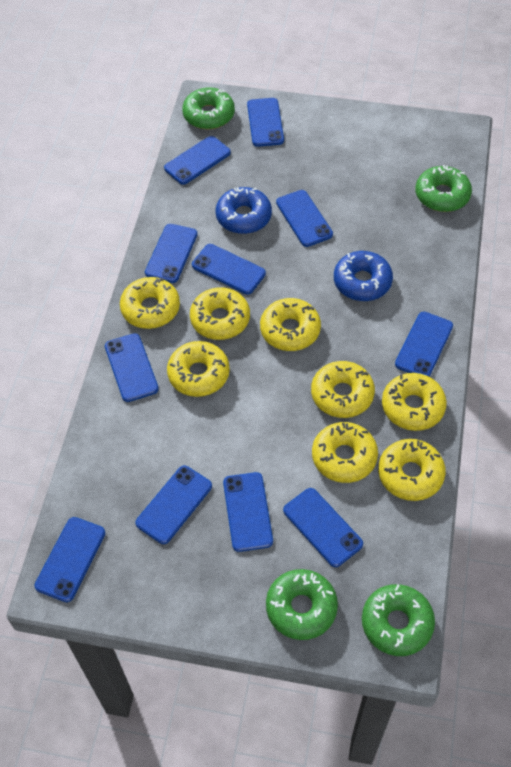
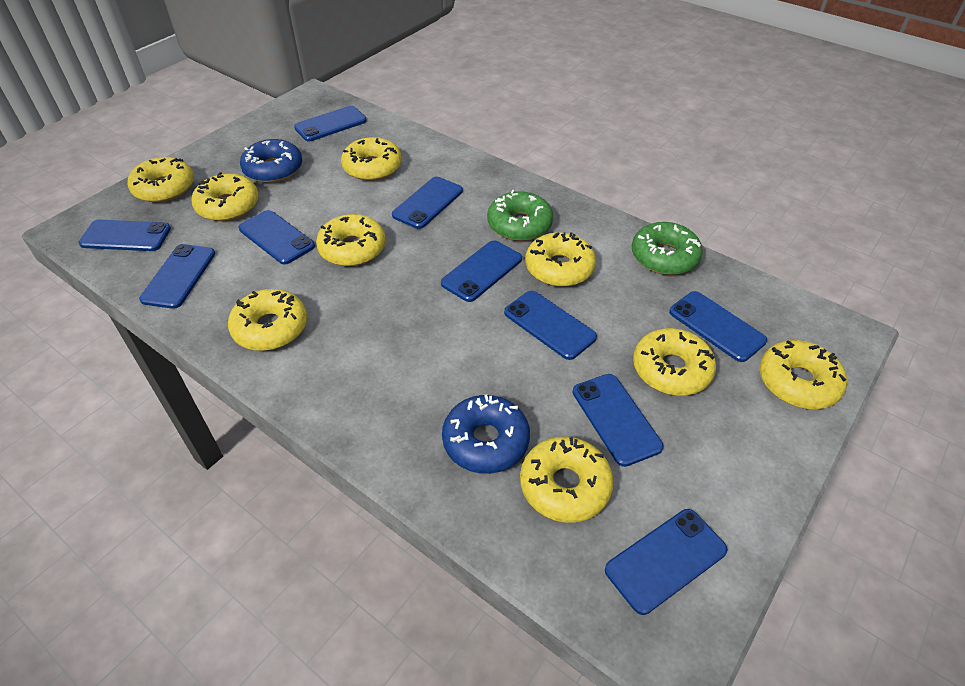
blue phone: 11 -> 10
green donut: 4 -> 2
yellow donut: 8 -> 9

